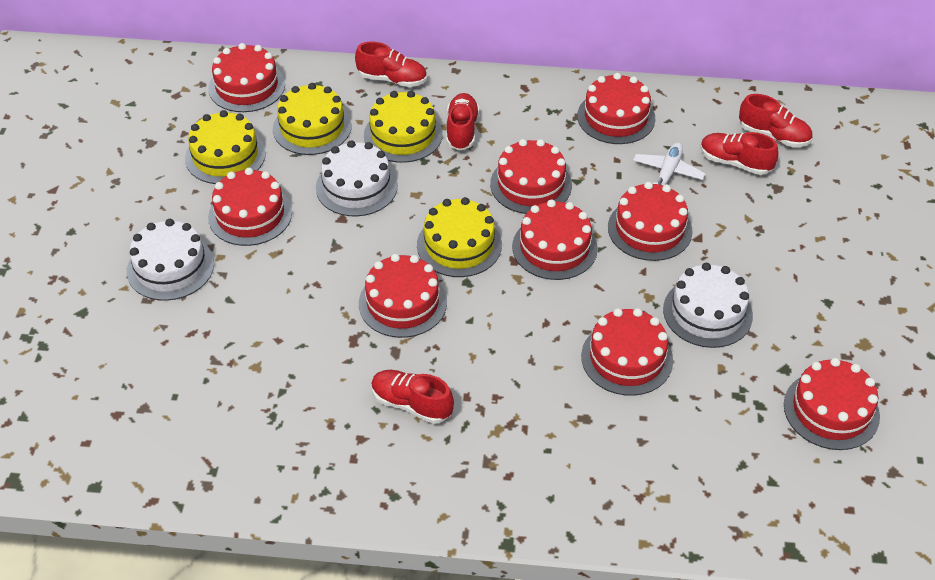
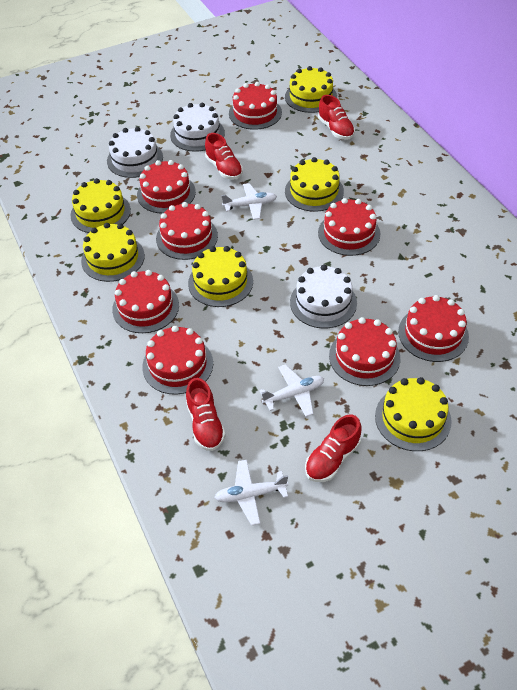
red cake: 9 -> 8
red shoe: 5 -> 4
white plane: 1 -> 3
yellow cake: 4 -> 6

